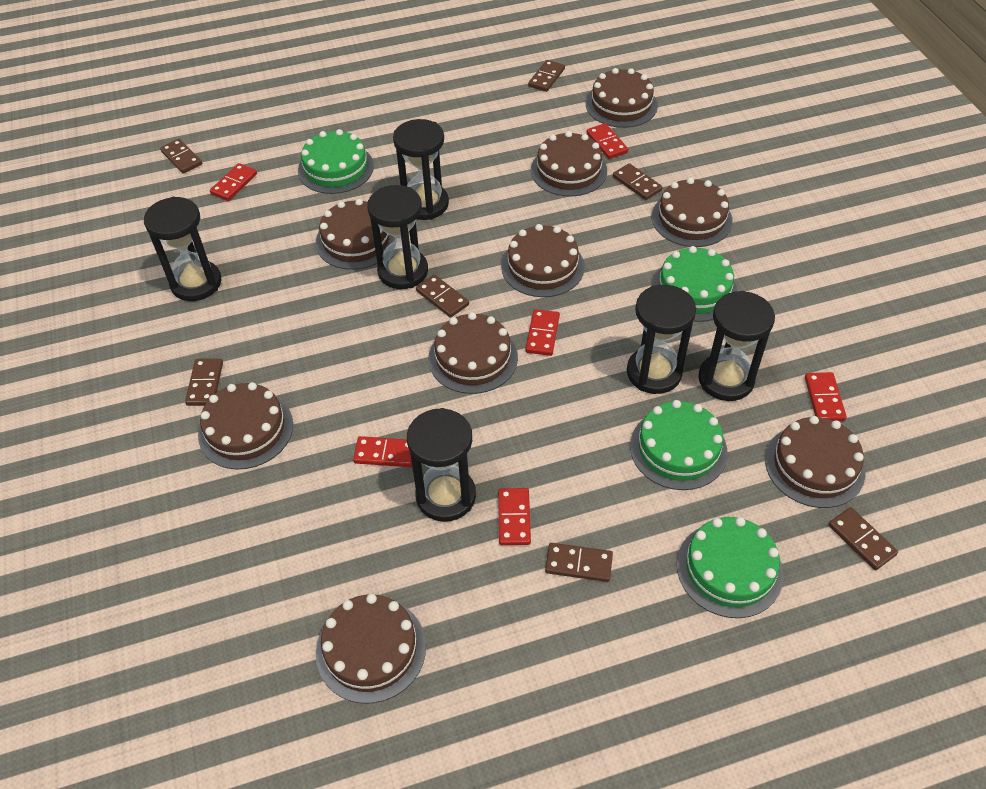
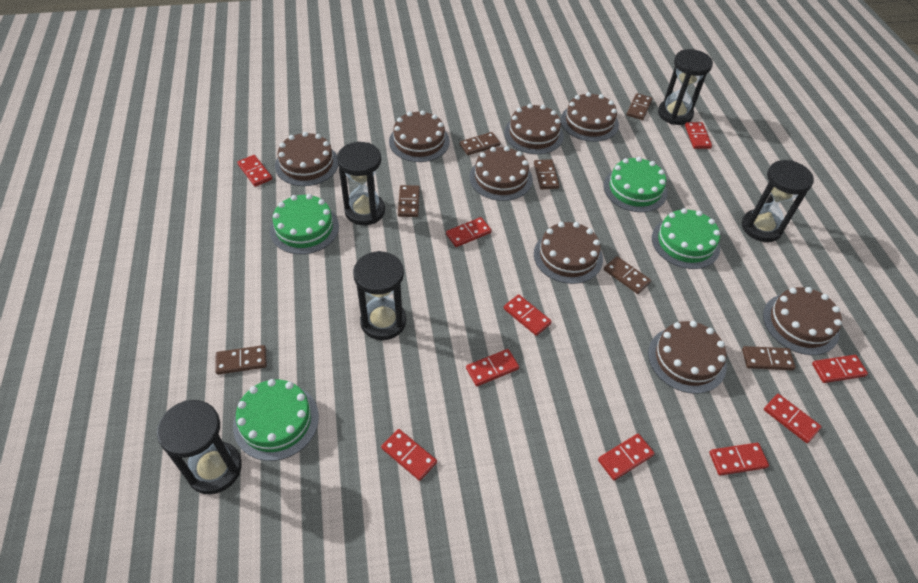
black hourglass: 6 -> 5
brown cake: 9 -> 8
red domino: 6 -> 10

